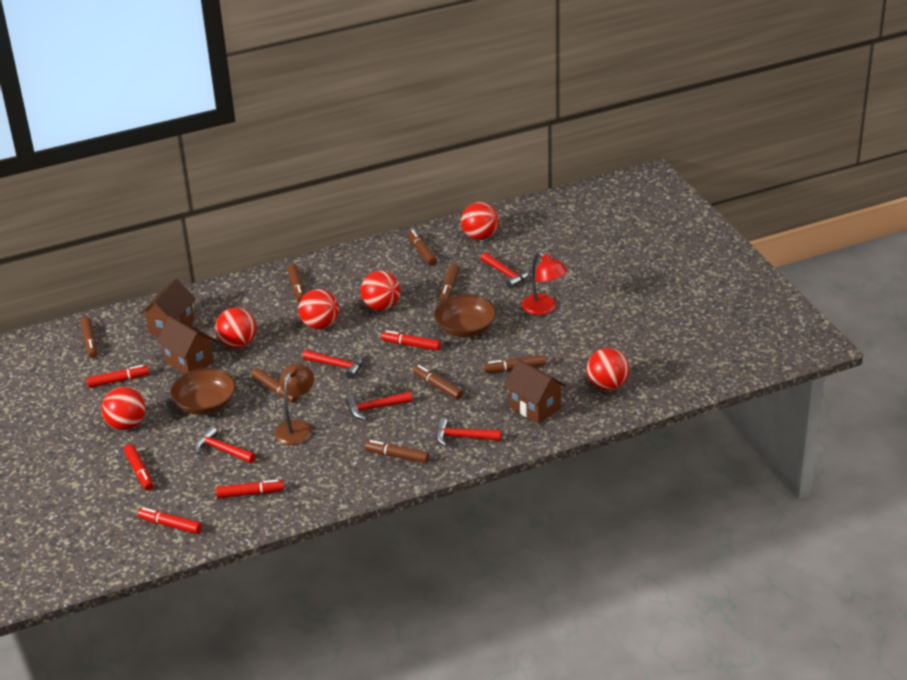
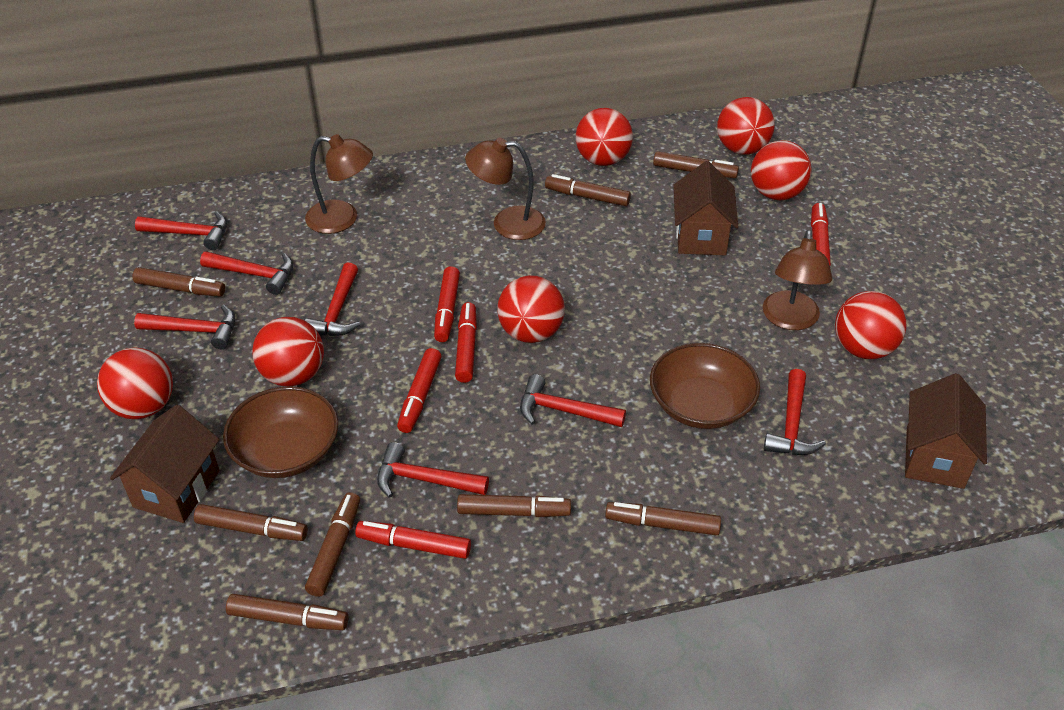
brown lamp: 1 -> 3
red ball: 6 -> 7
red hammer: 5 -> 7
red lamp: 1 -> 0

